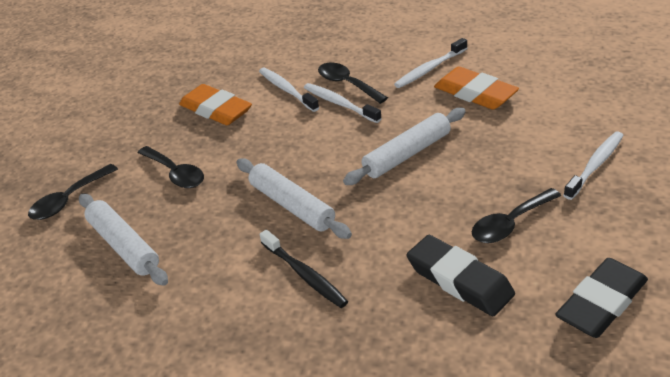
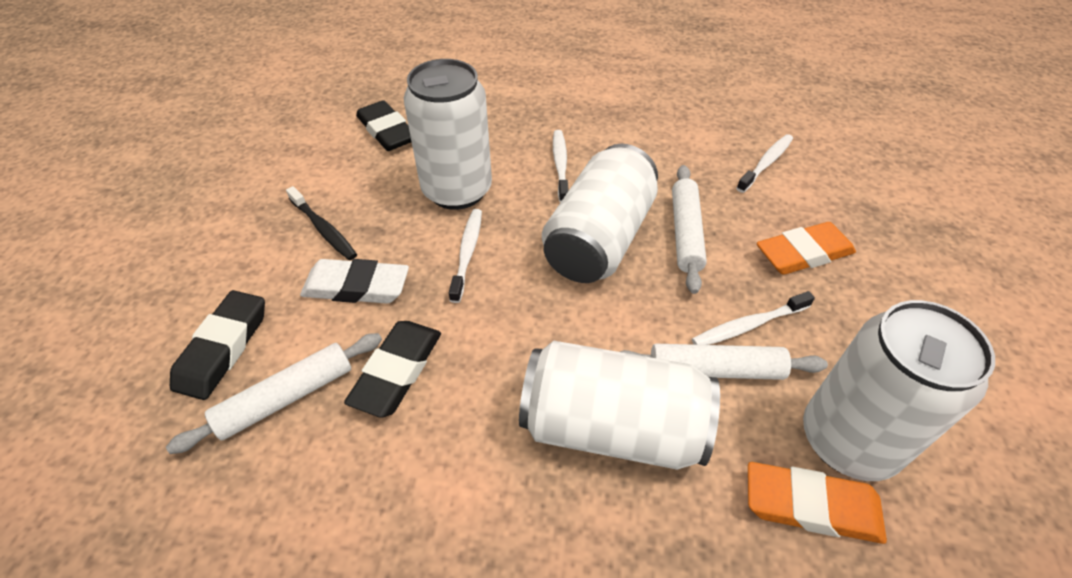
black eraser: 2 -> 3
black spoon: 4 -> 0
white can: 0 -> 4
white eraser: 0 -> 1

